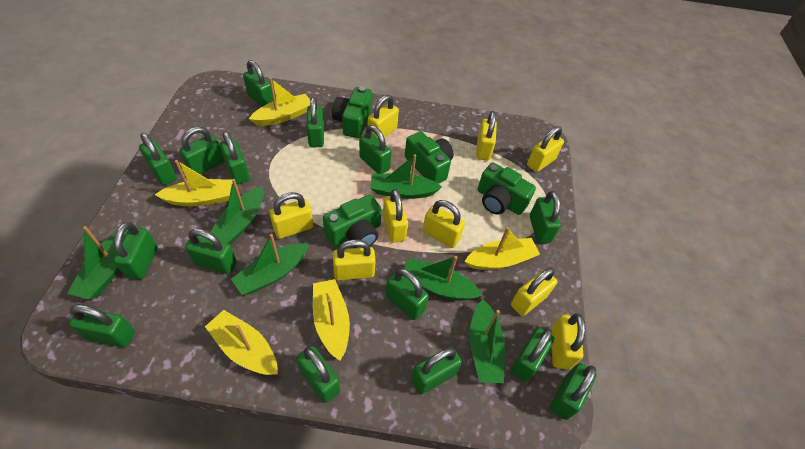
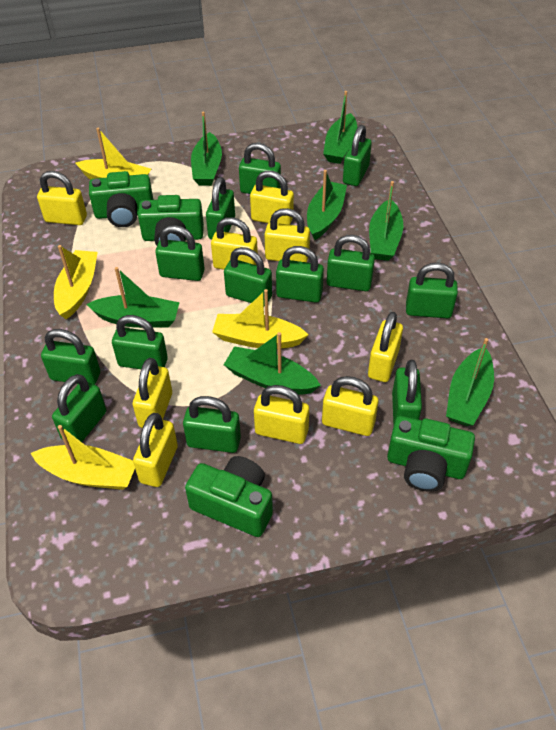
green boat: 6 -> 7
green padlock: 15 -> 13
yellow boat: 5 -> 4

